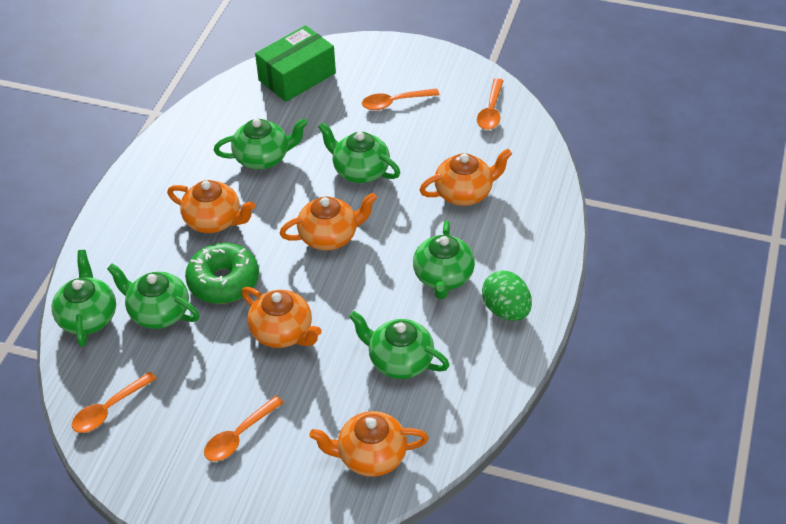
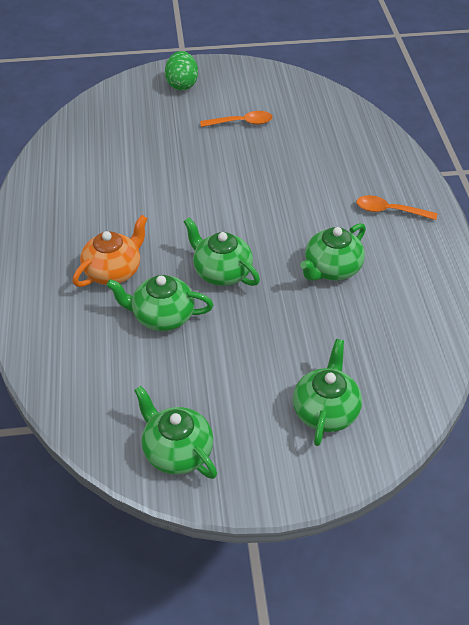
green box: 1 -> 0
green donut: 1 -> 0
green teapot: 6 -> 5
orange spoon: 4 -> 2
orange teapot: 5 -> 1

